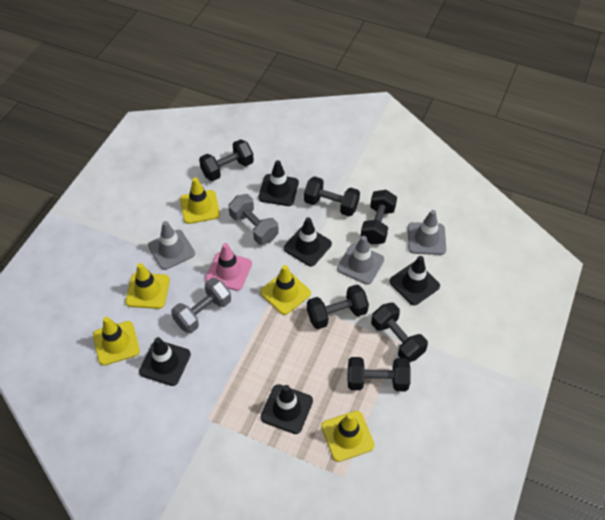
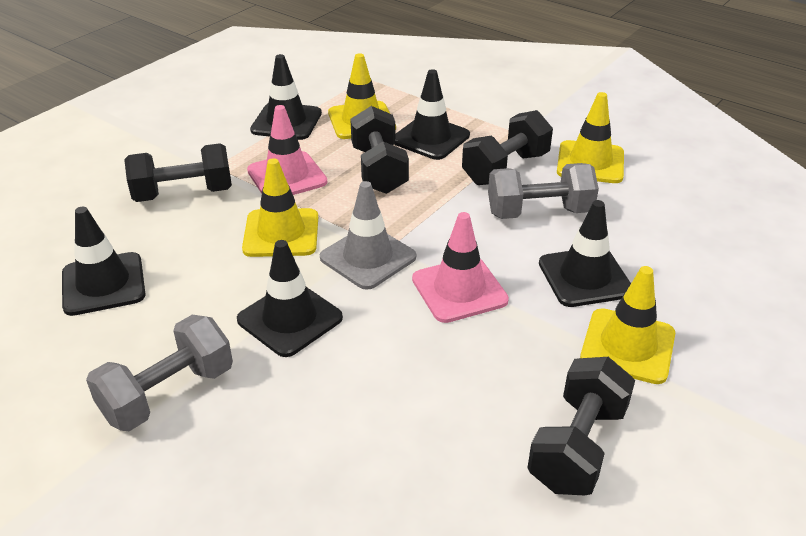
black dumbbell: 6 -> 4
grey traffic cone: 3 -> 1
pink traffic cone: 1 -> 2
yellow traffic cone: 5 -> 4

